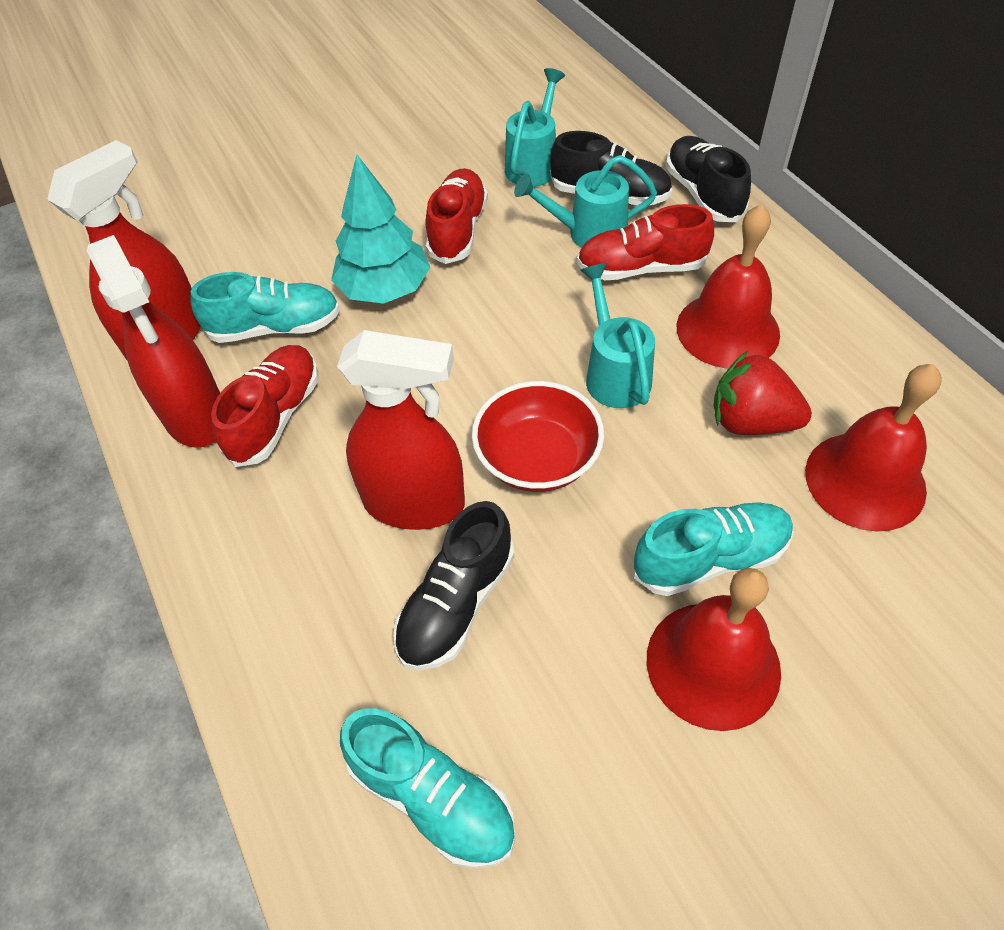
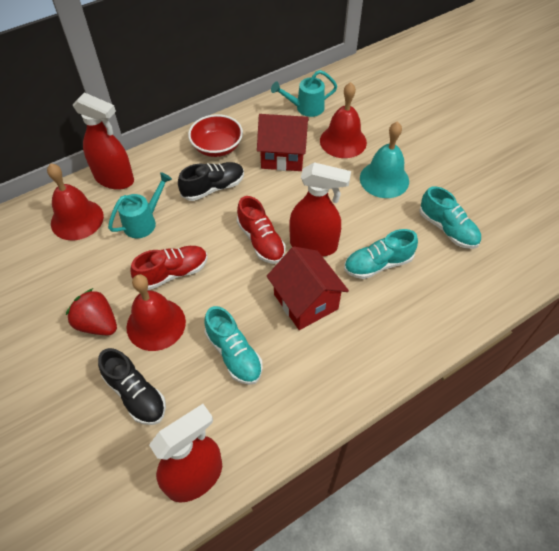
black shoe: 3 -> 2
red house: 0 -> 2
red shoe: 3 -> 2
turquoise bell: 0 -> 1
turquoise tree: 1 -> 0
turquoise watering can: 3 -> 2

